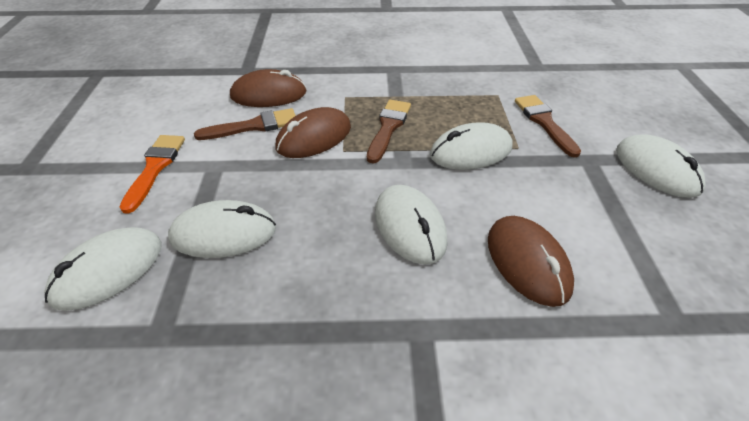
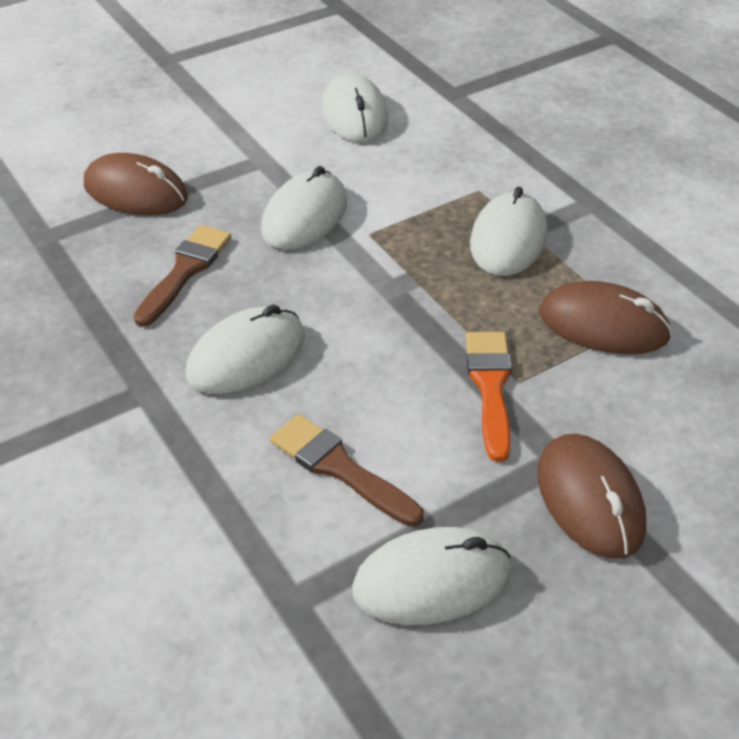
brown brush: 3 -> 2

